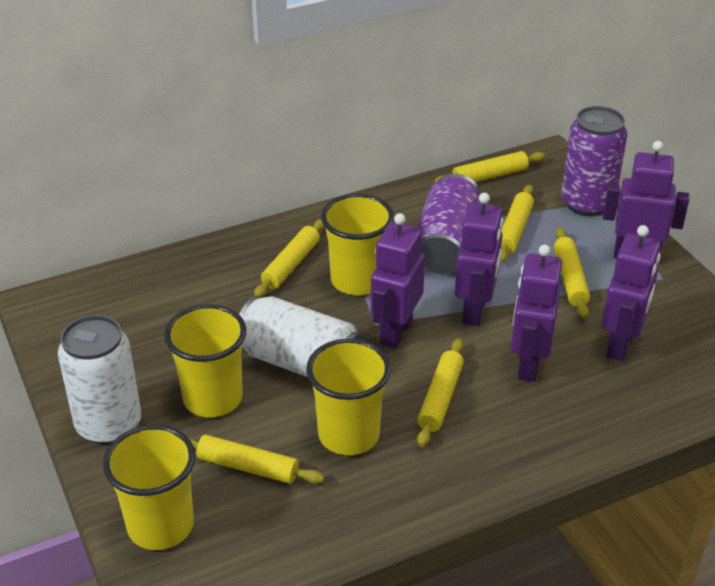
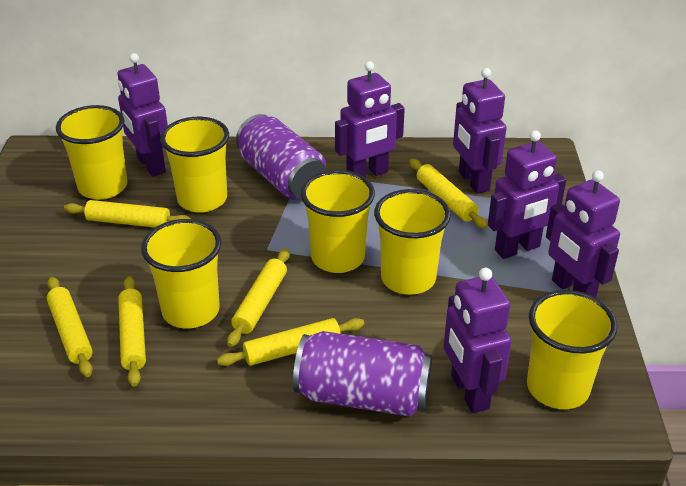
purple robot: 5 -> 6
white can: 2 -> 0
yellow cup: 4 -> 6

